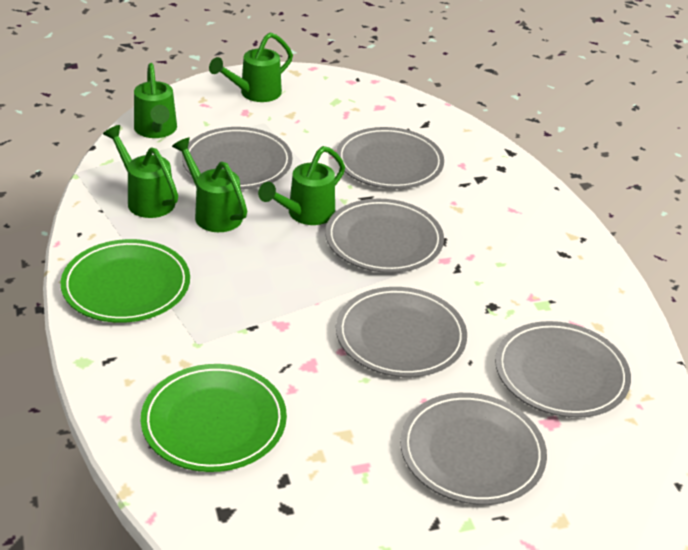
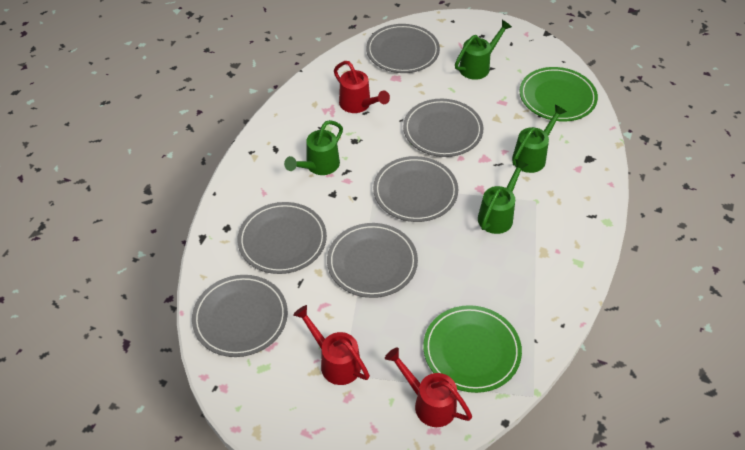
green watering can: 5 -> 4
red watering can: 0 -> 3

